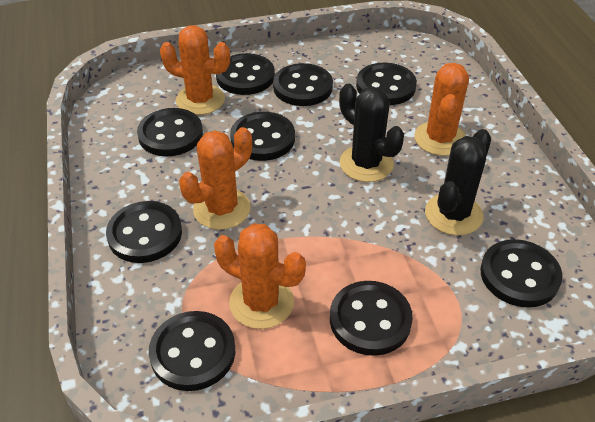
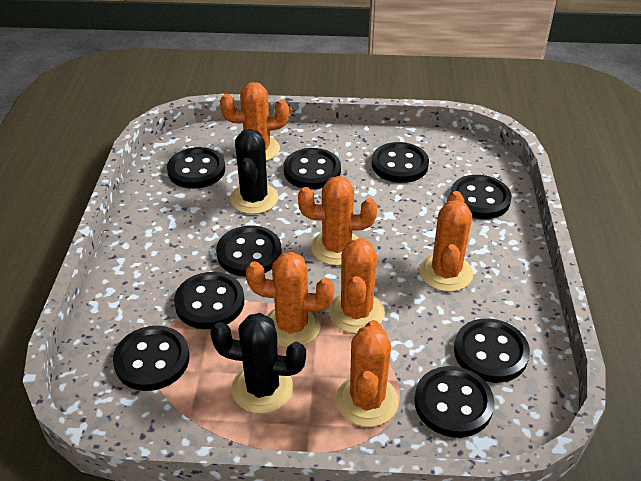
orange cactus: 4 -> 6

